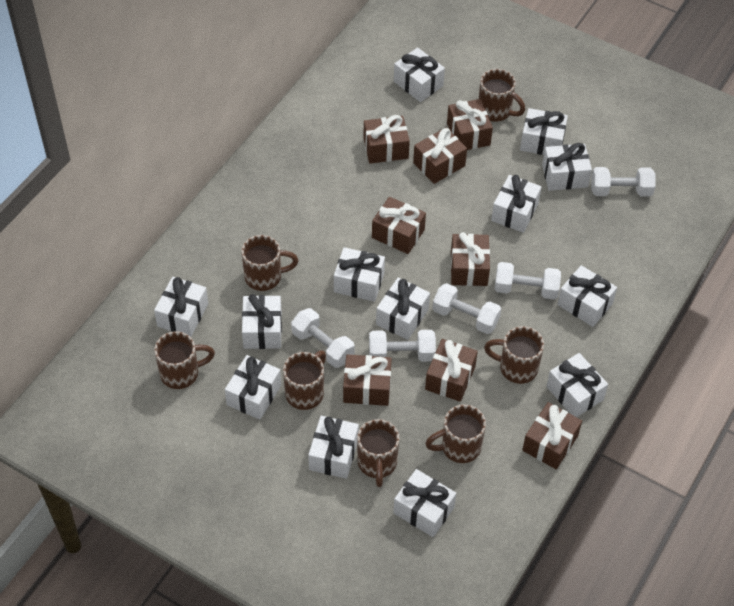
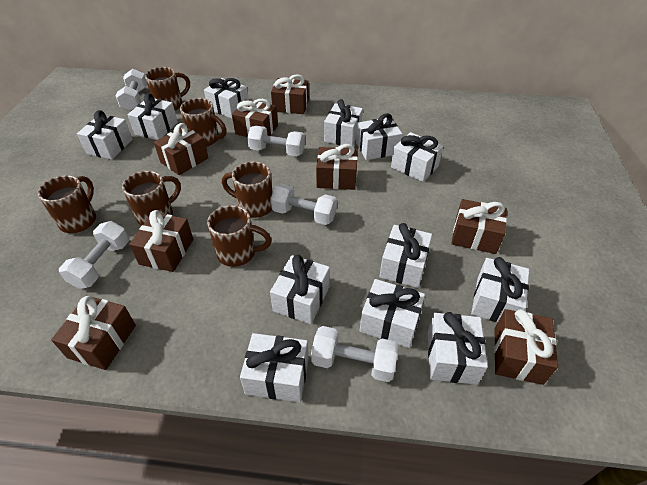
brown mug: 7 -> 6
white gift: 13 -> 12

